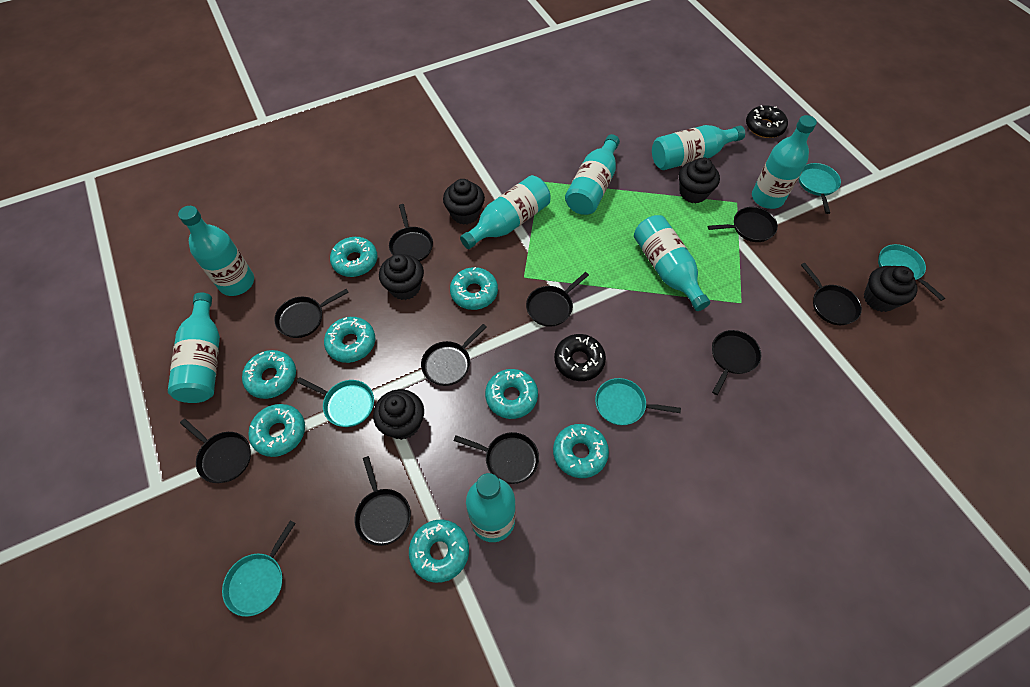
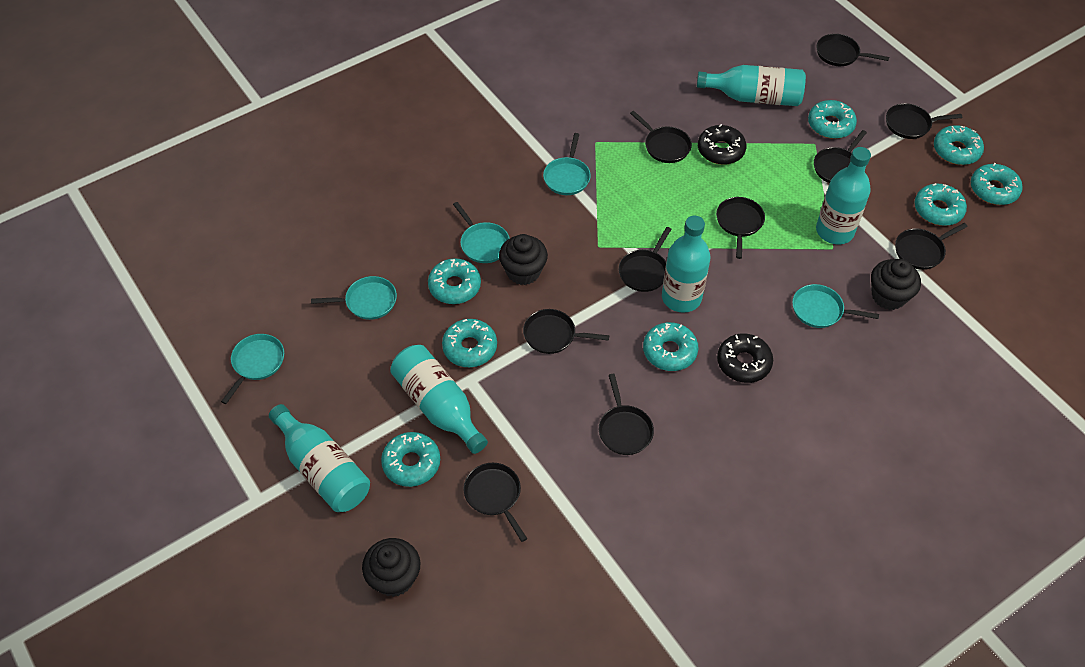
black cupcake: 5 -> 3
turquoise bottle: 8 -> 5

